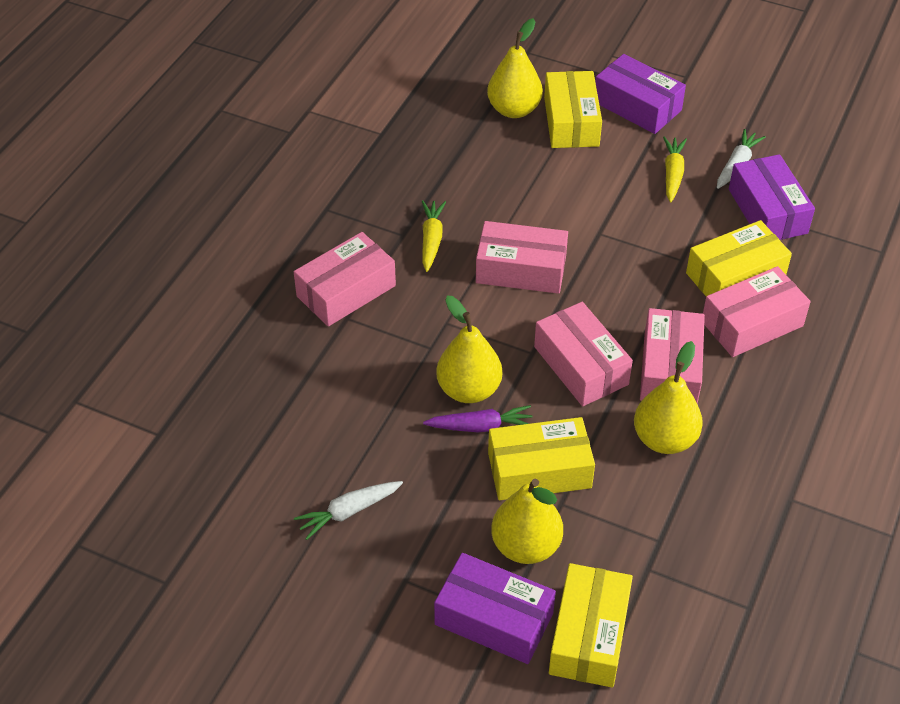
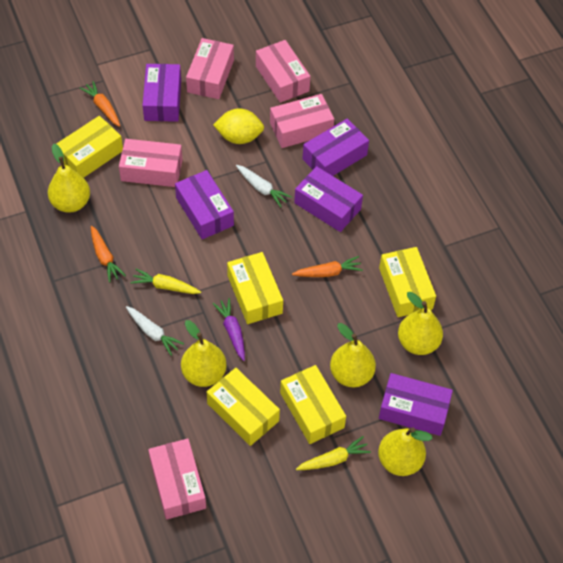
orange carrot: 0 -> 3
purple box: 3 -> 5
yellow box: 4 -> 5
yellow lemon: 0 -> 1
yellow pear: 4 -> 5

